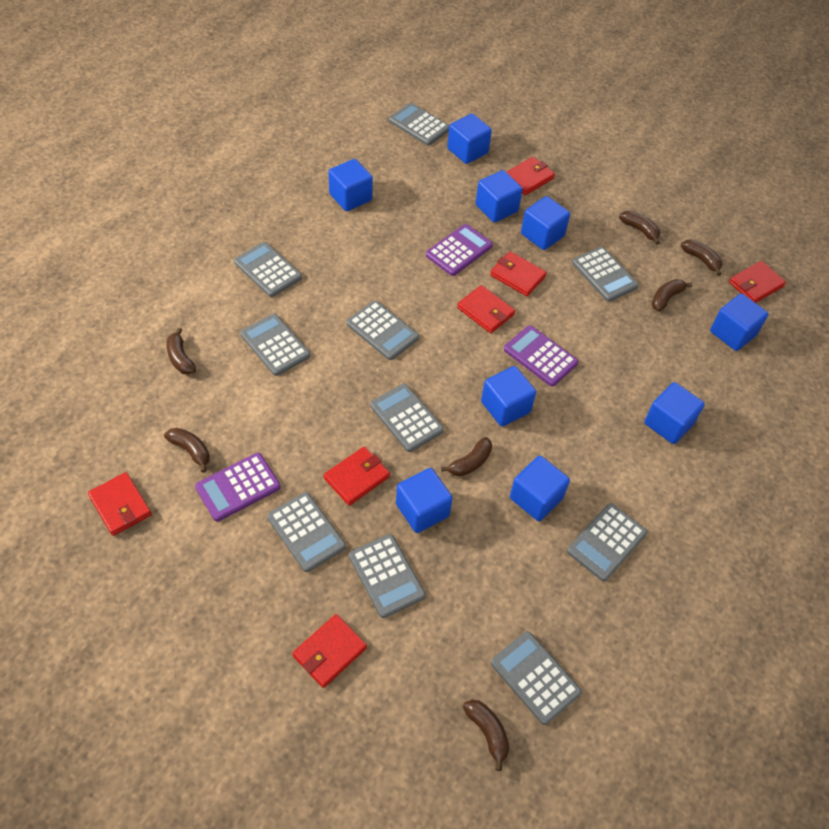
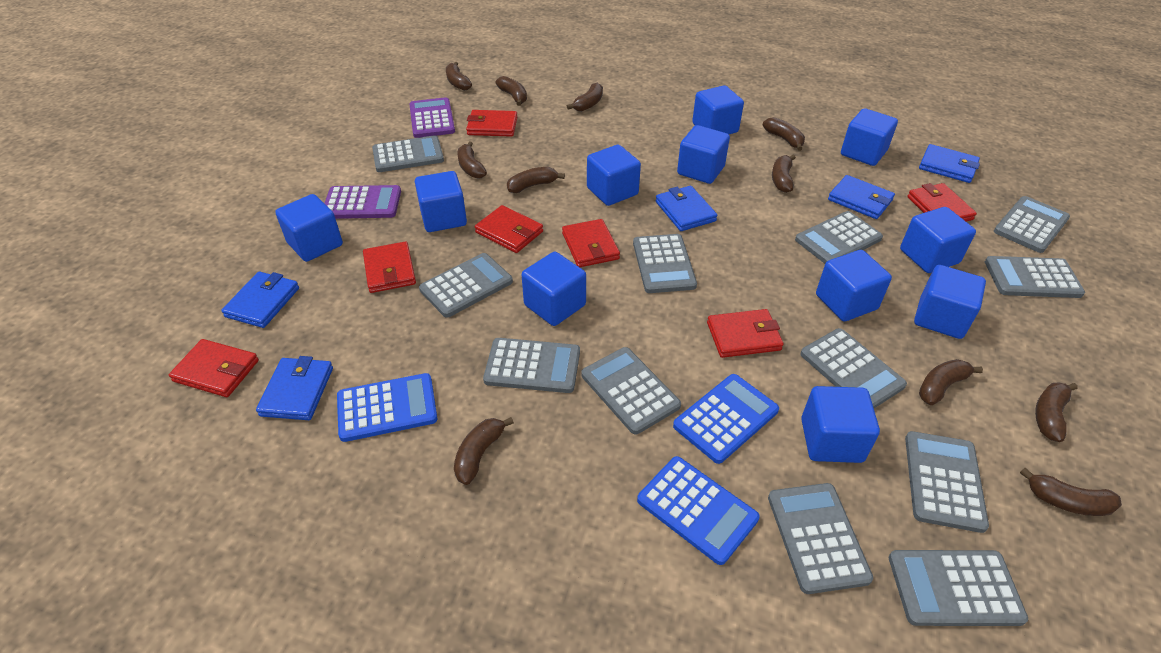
blue calculator: 0 -> 3
blue cube: 9 -> 11
blue wallet: 0 -> 5
brown banana: 7 -> 11
grey calculator: 10 -> 12
purple calculator: 3 -> 2

